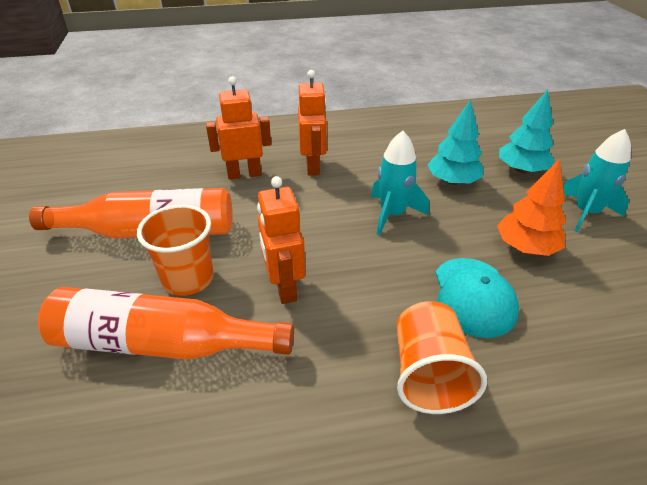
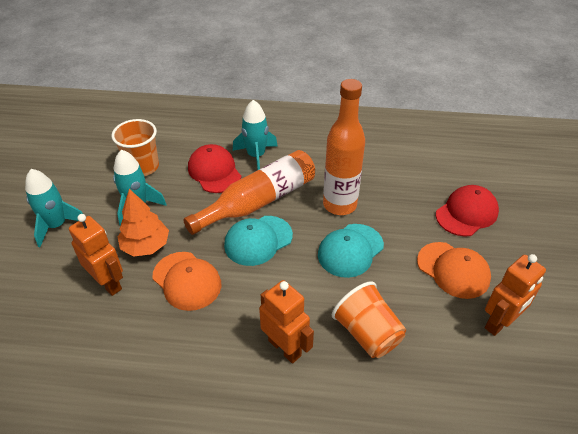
orange cap: 0 -> 2
red cap: 0 -> 2
turquoise cap: 1 -> 2
turquoise rocket: 2 -> 3
turquoise tree: 2 -> 0

